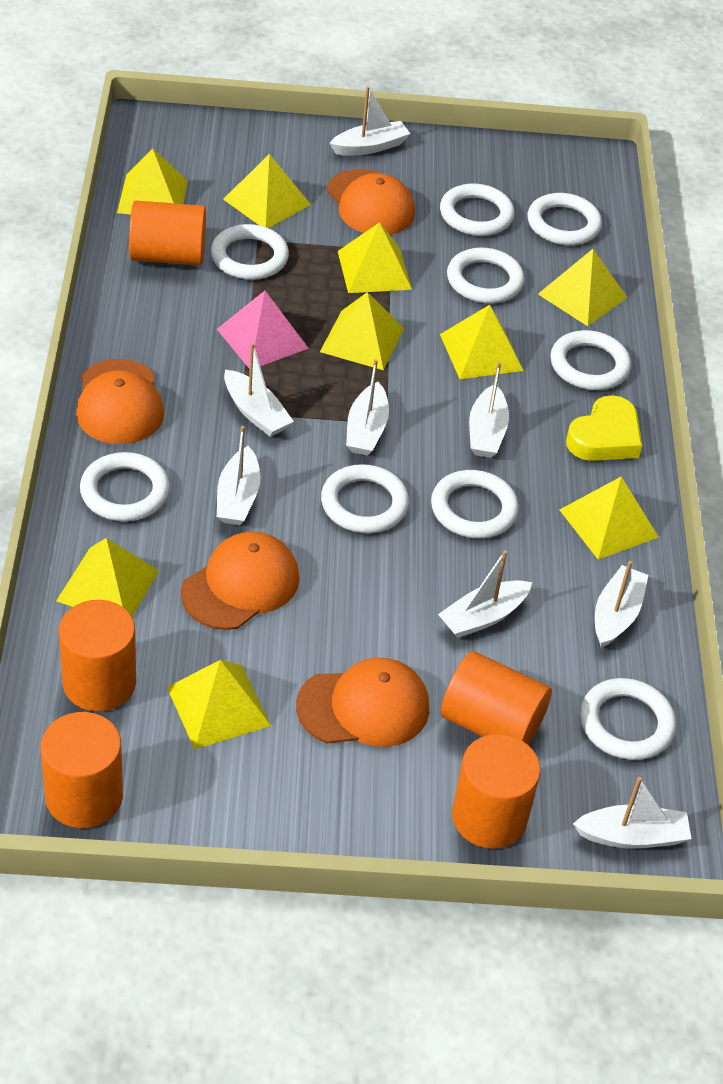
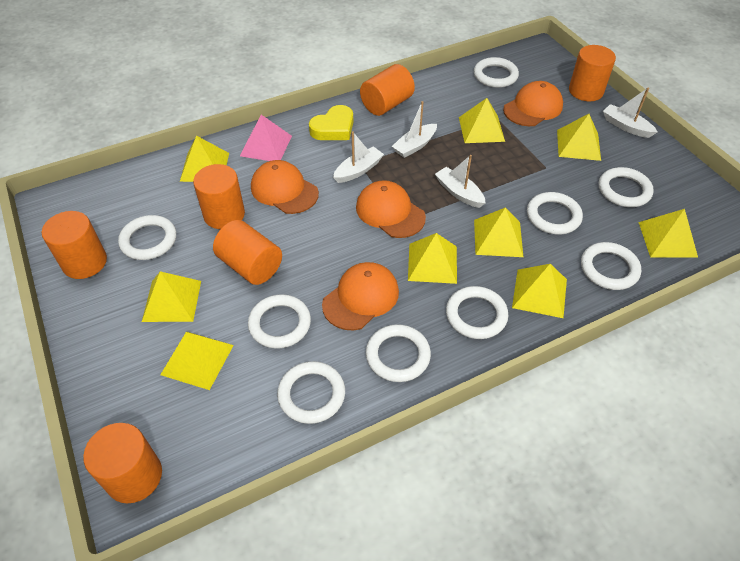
orange cylinder: 5 -> 6
white boat: 8 -> 4

